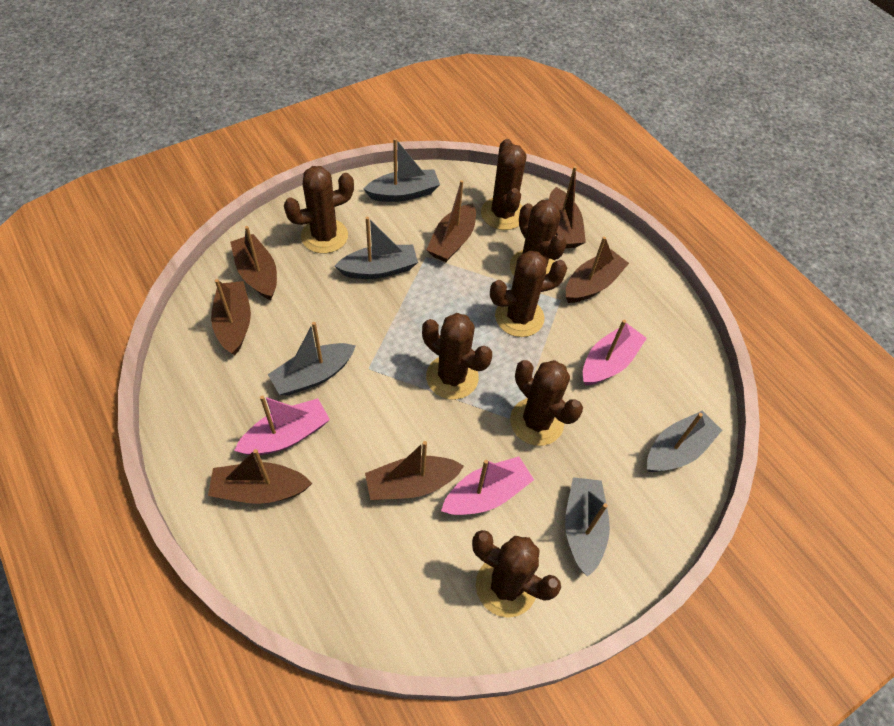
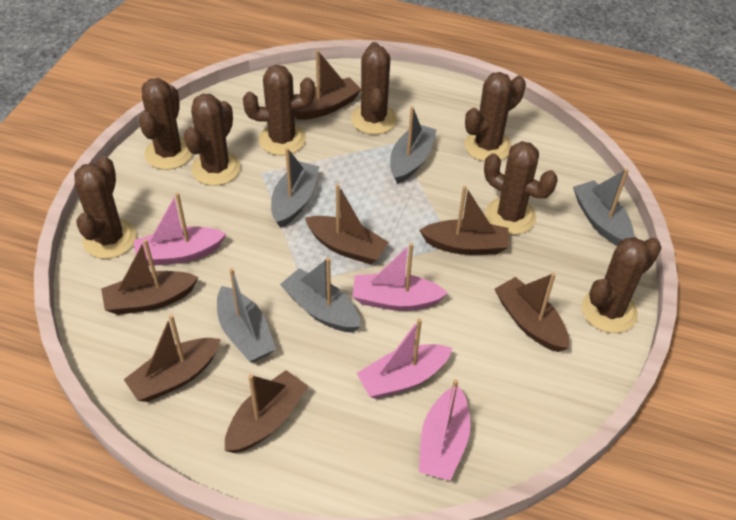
brown cactus: 7 -> 8
pink boat: 3 -> 4

